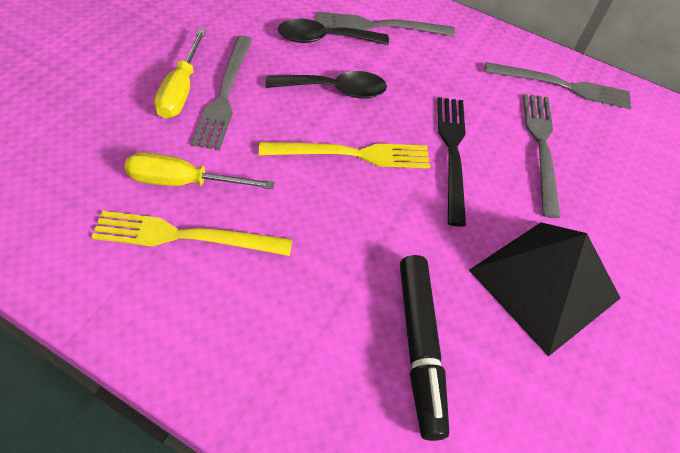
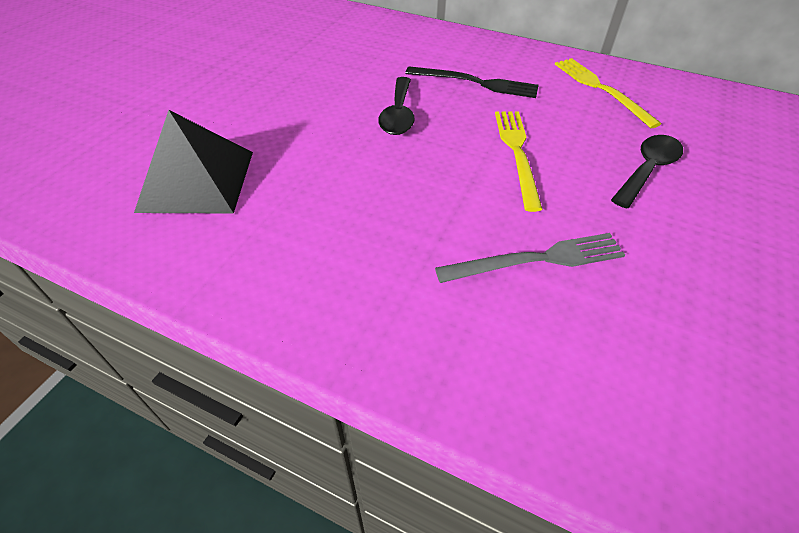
black marker: 1 -> 0
grey fork: 4 -> 1
yellow screwdriver: 2 -> 0

